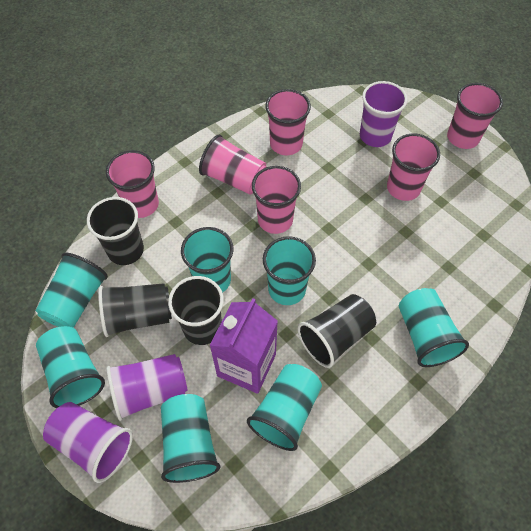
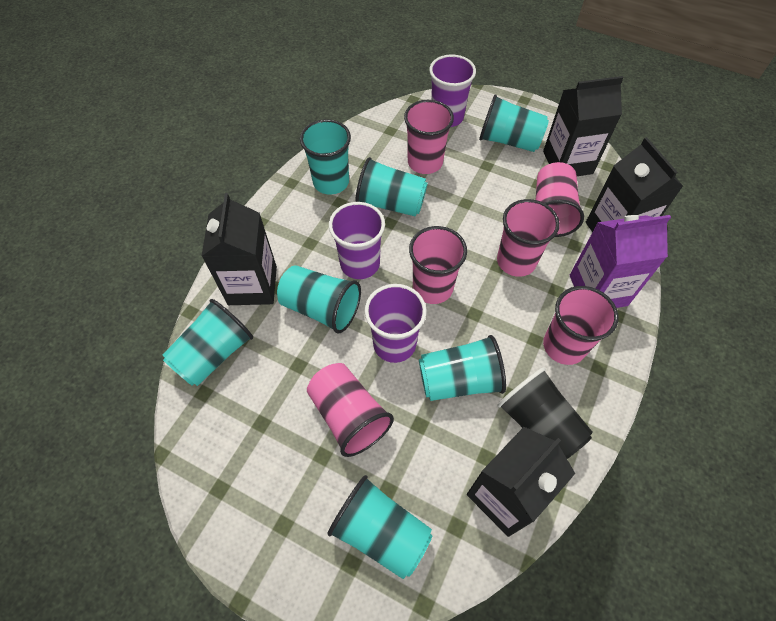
black carton: 0 -> 4
black cup: 4 -> 1

